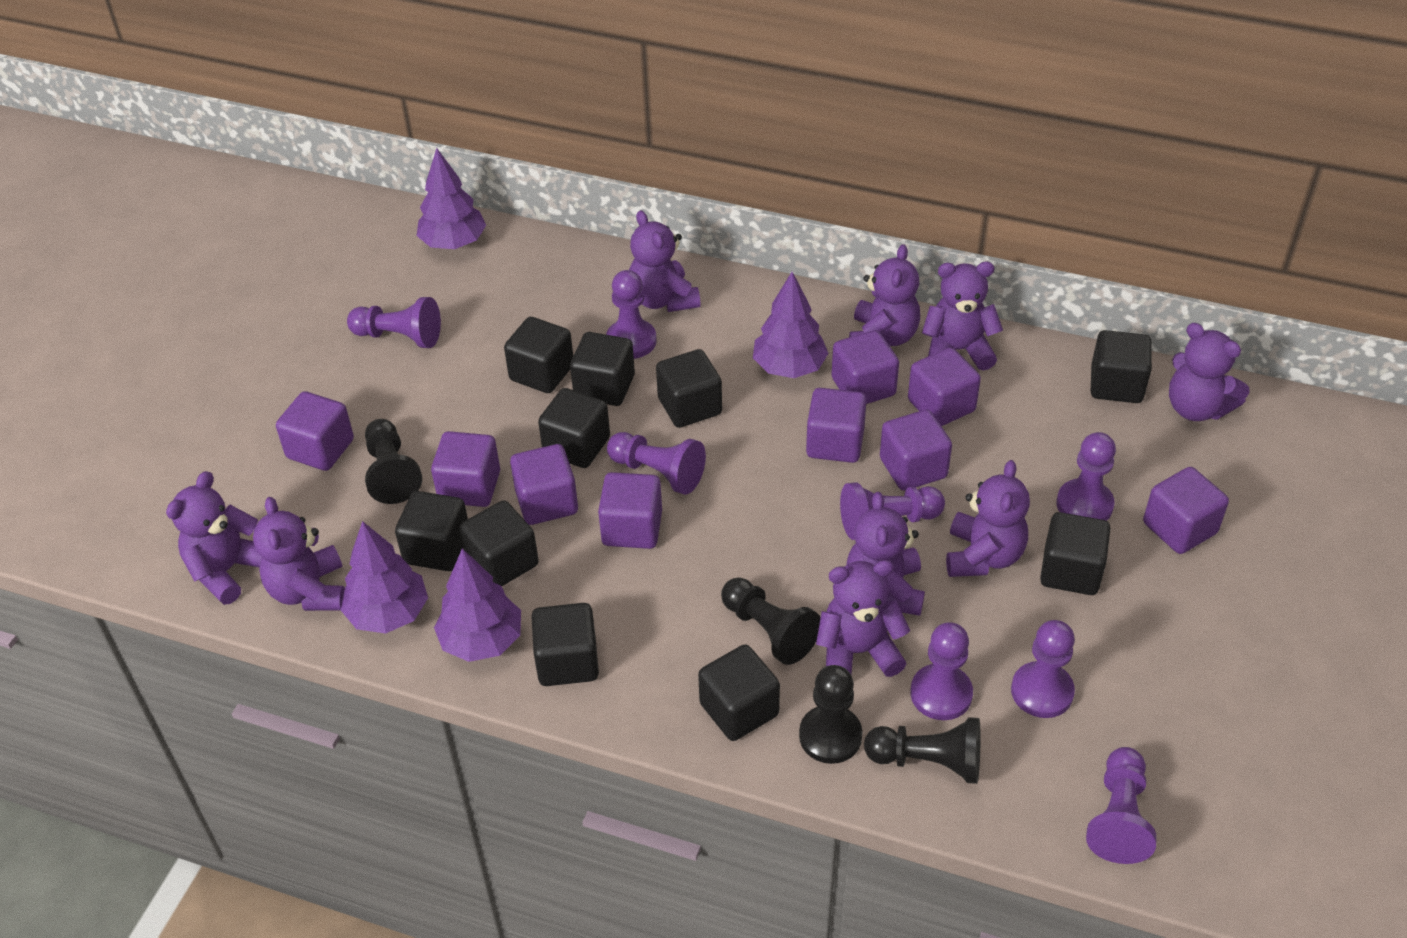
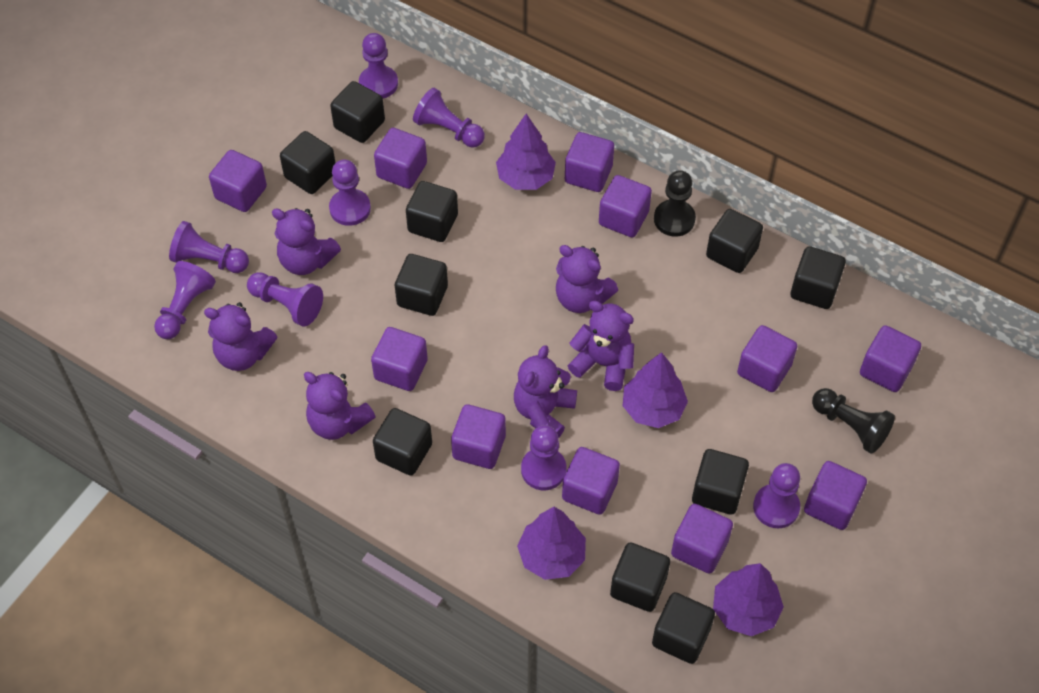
black pawn: 4 -> 2
purple cube: 9 -> 11
purple teddy bear: 9 -> 6

